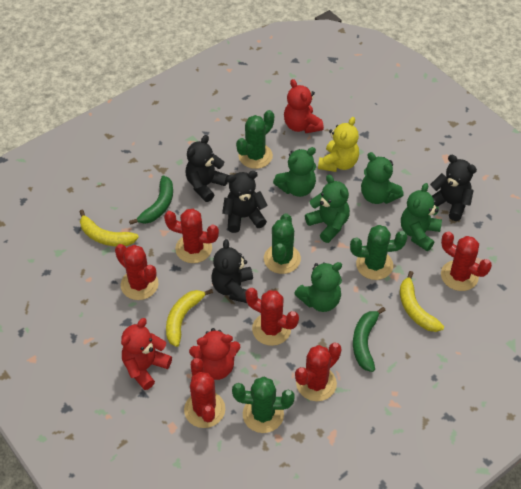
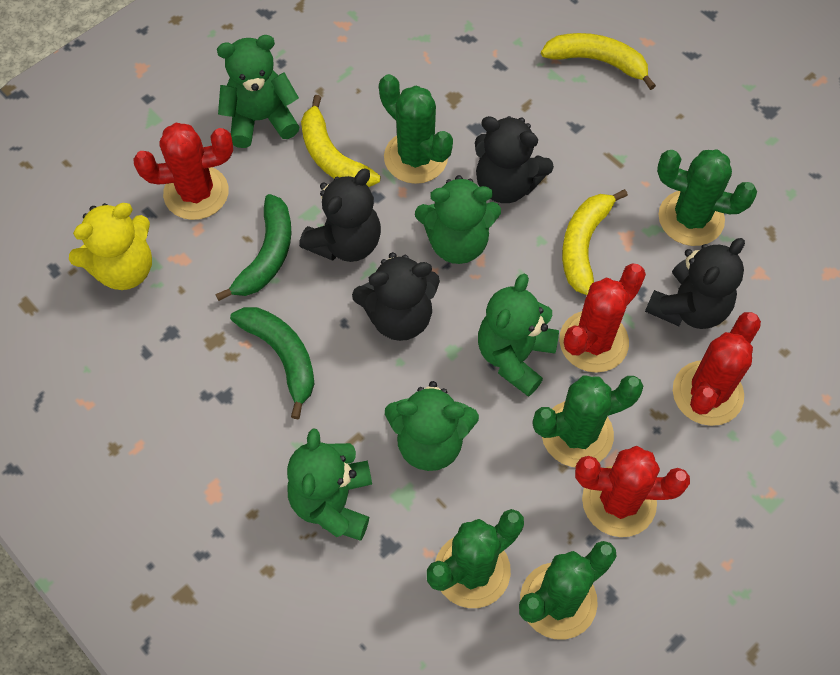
green cactus: 4 -> 5
red cactus: 6 -> 4
red teddy bear: 3 -> 0

